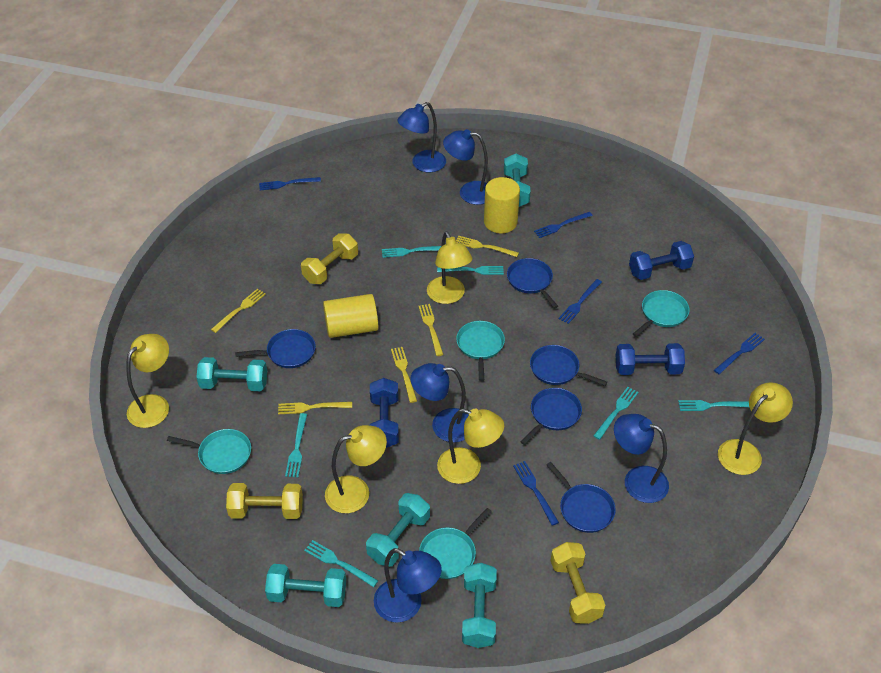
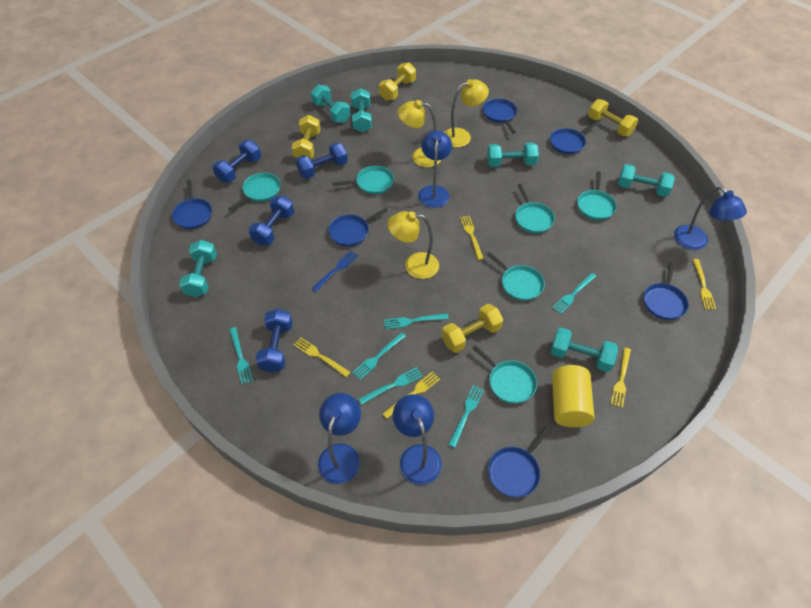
blue dumbbell: 3 -> 4
blue fork: 5 -> 1
blue lamp: 5 -> 4
blue pan: 5 -> 6
turquoise dumbbell: 5 -> 6
turquoise pan: 4 -> 6
yellow cylinder: 2 -> 1
yellow dumbbell: 3 -> 4
yellow lamp: 5 -> 3

